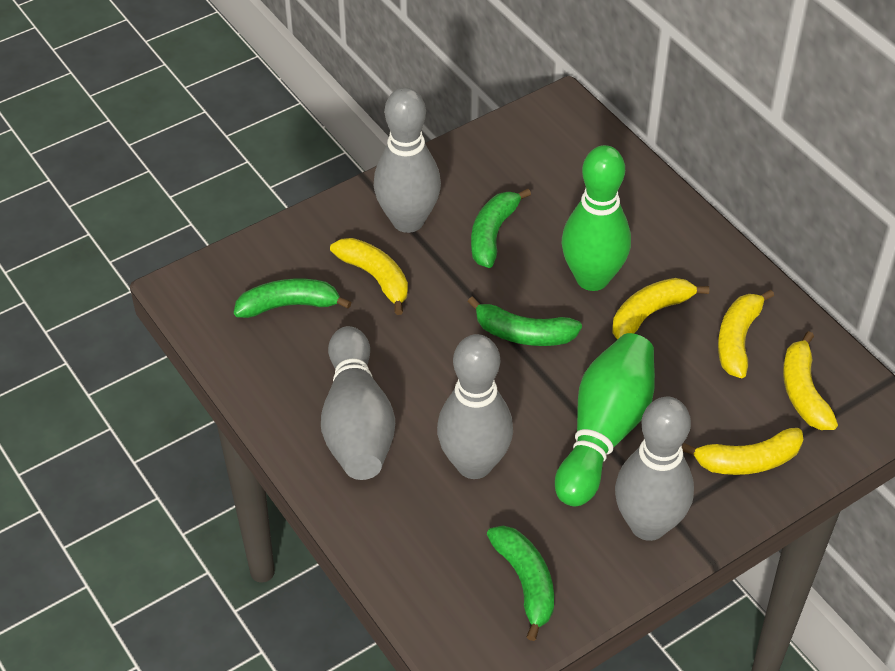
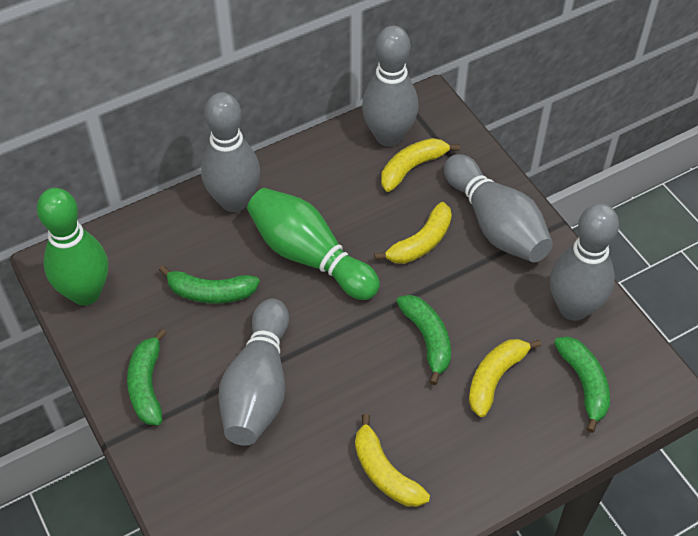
grey bowling pin: 4 -> 5
yellow banana: 5 -> 4

